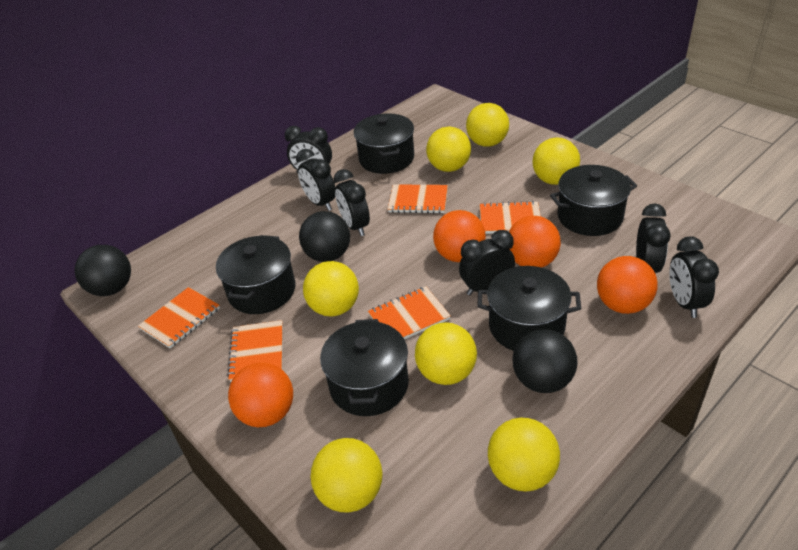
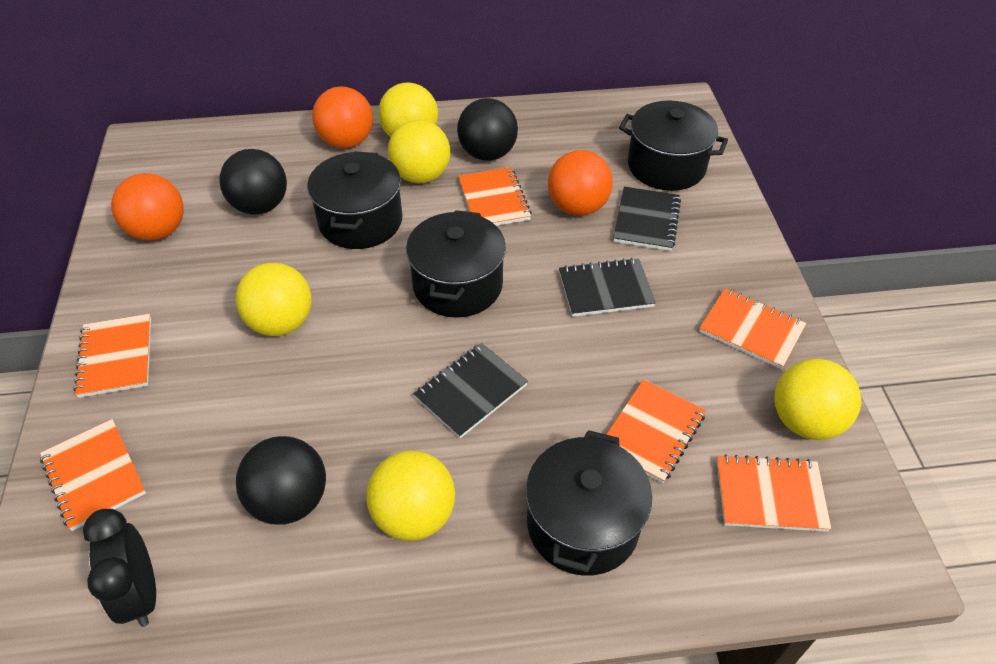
black clock: 6 -> 1
black notebook: 0 -> 3
black pot: 5 -> 4
orange ball: 4 -> 3
orange notebook: 5 -> 6
yellow ball: 7 -> 5

